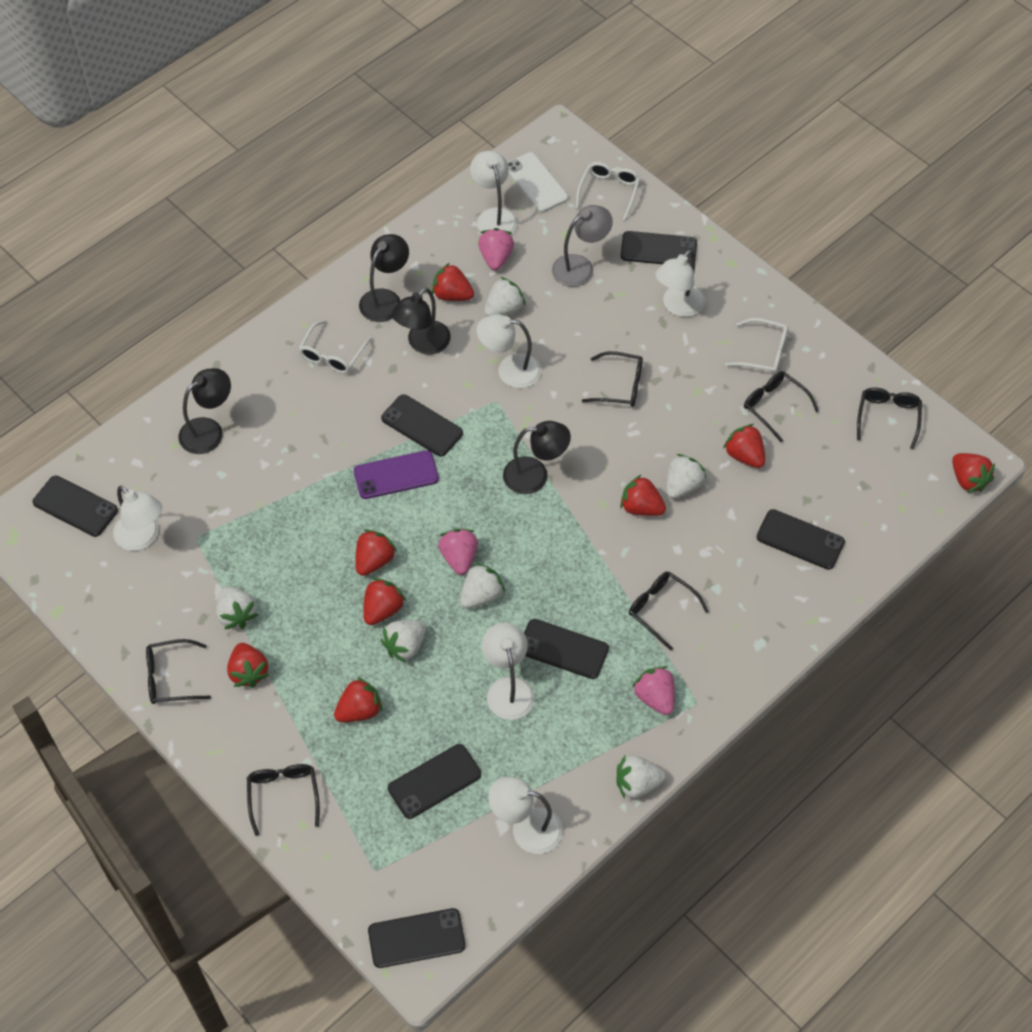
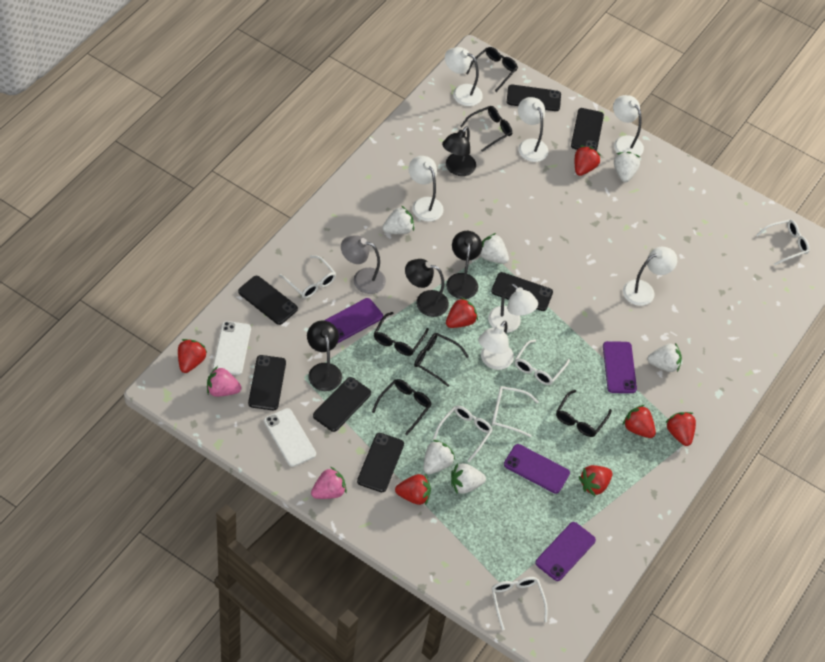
pink strawberry: 3 -> 2
purple phone: 1 -> 4
red strawberry: 8 -> 7
white glasses: 3 -> 6
white lamp: 6 -> 7
white phone: 1 -> 2

